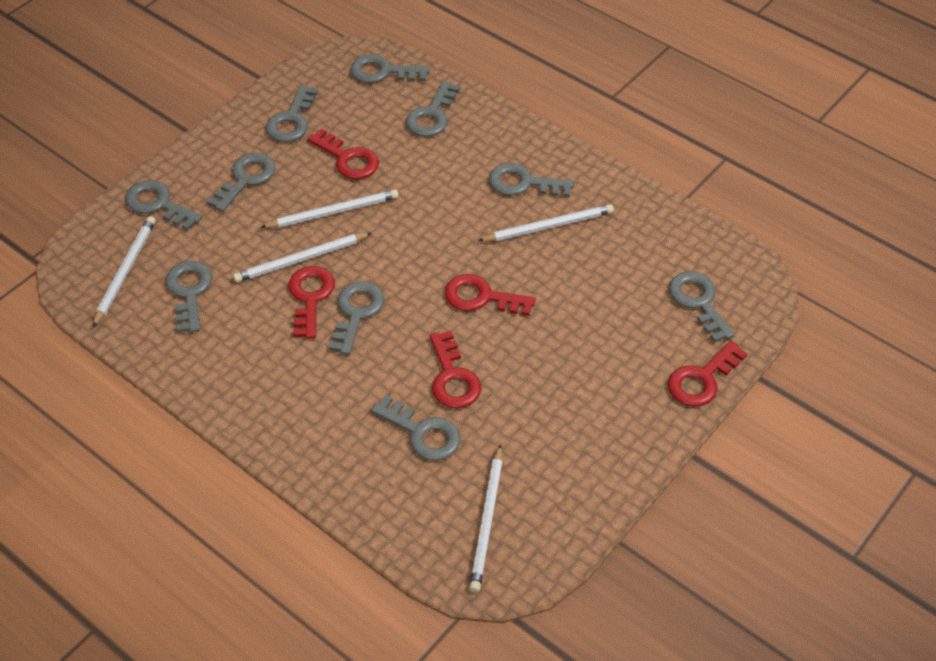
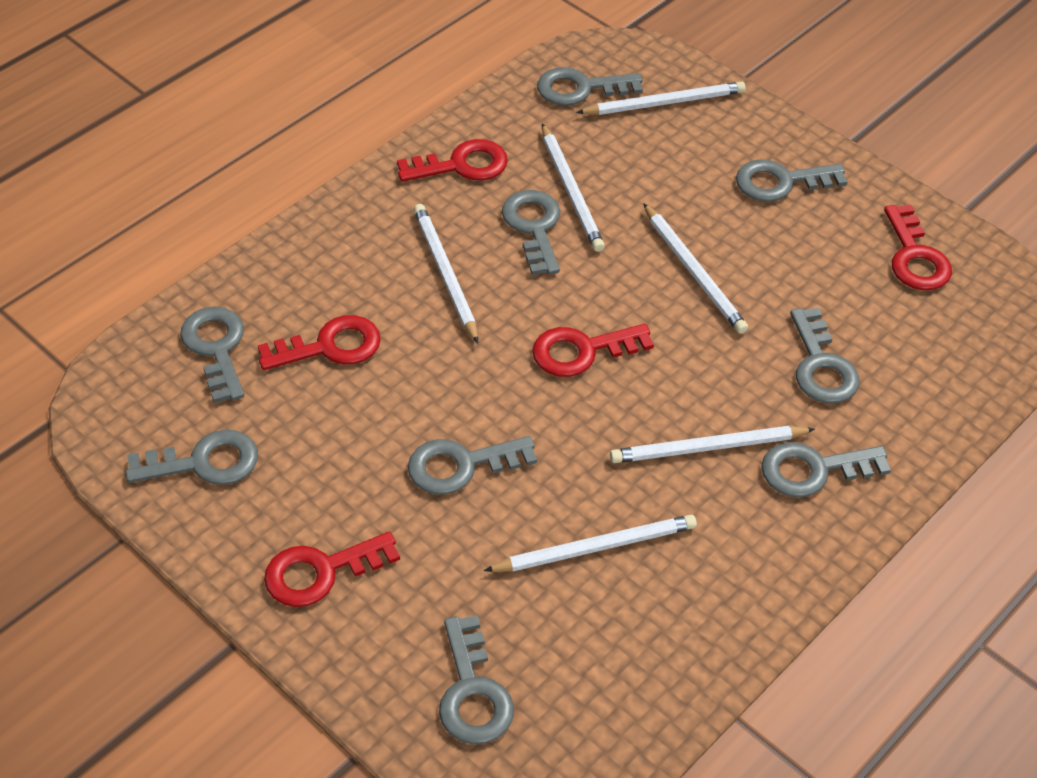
grey key: 10 -> 9
white pencil: 5 -> 6

